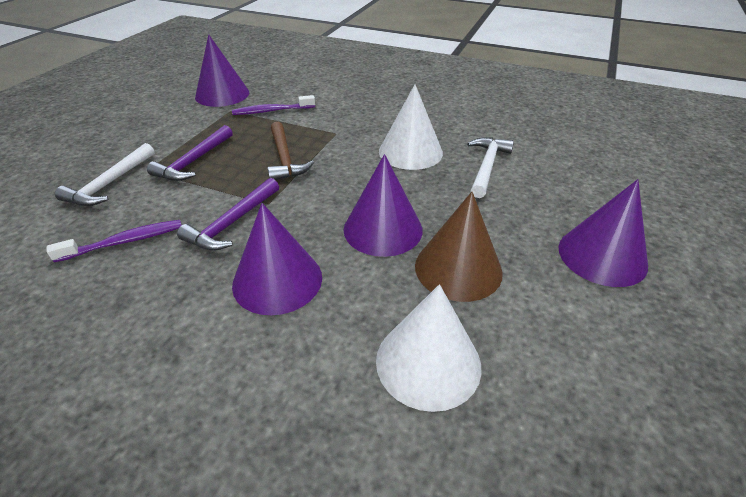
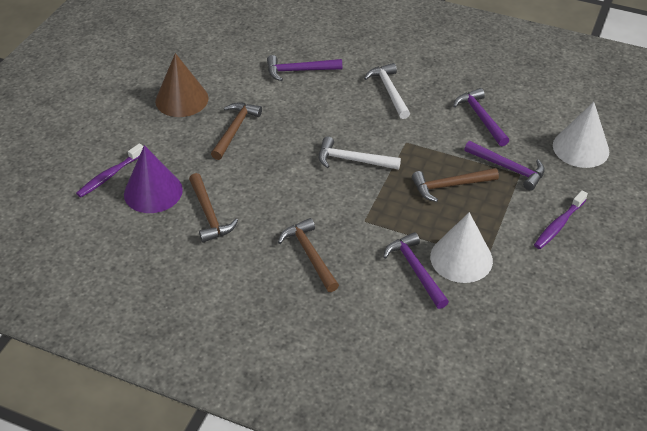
brown hammer: 1 -> 4
purple cone: 4 -> 1
purple hammer: 2 -> 4

